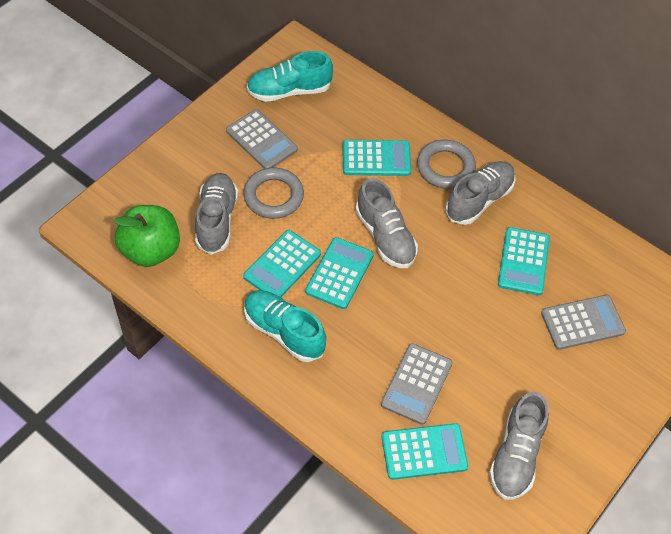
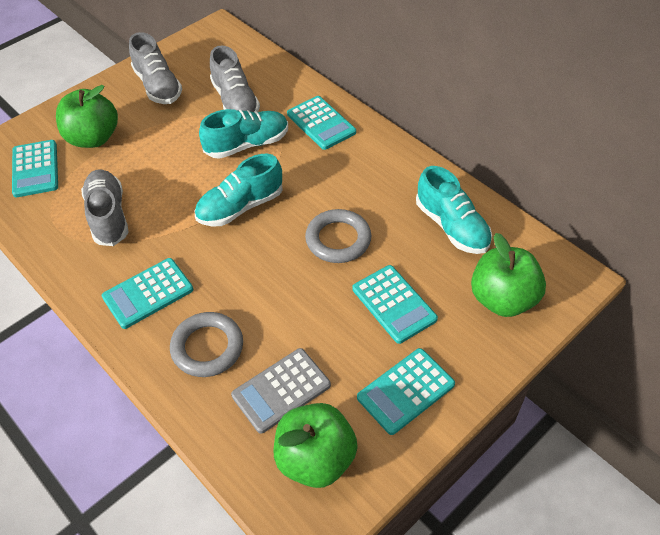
green apple: 1 -> 3
grey calculator: 3 -> 1
grey shoe: 4 -> 3
turquoise shoe: 2 -> 3

